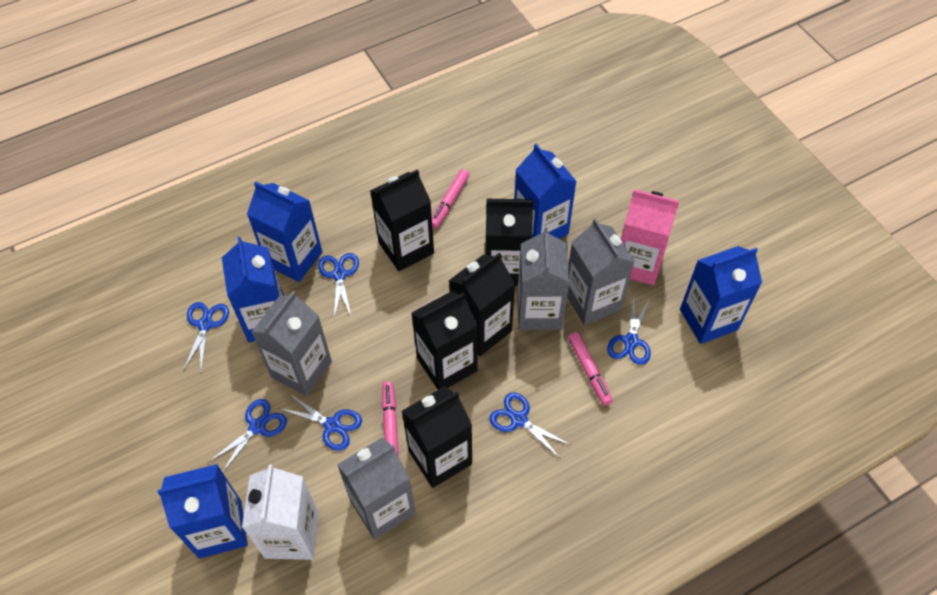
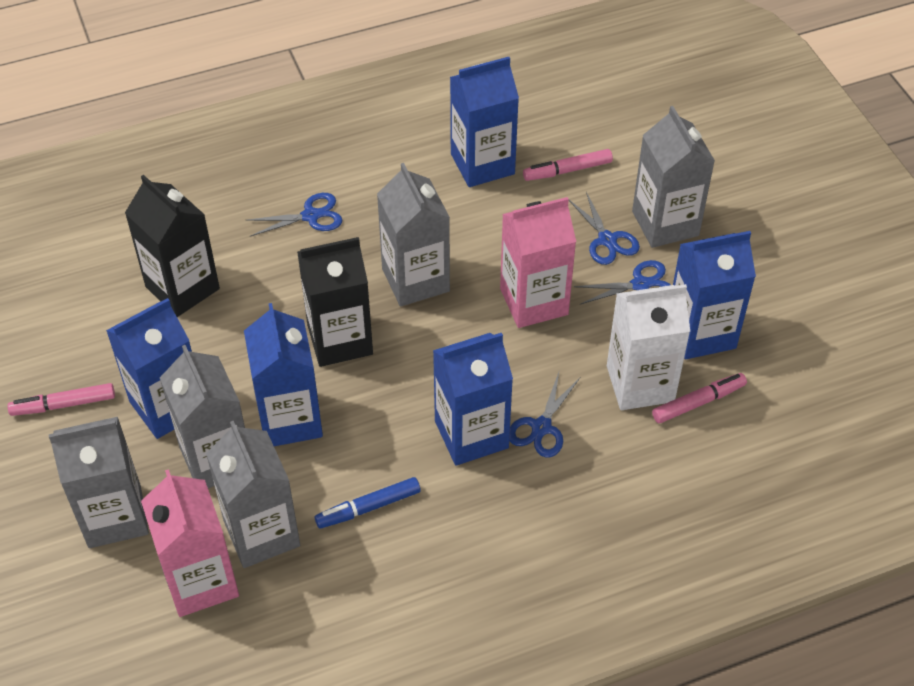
black carton: 5 -> 2
blue marker: 0 -> 1
blue scissors: 6 -> 4
grey carton: 4 -> 5
pink carton: 1 -> 2

